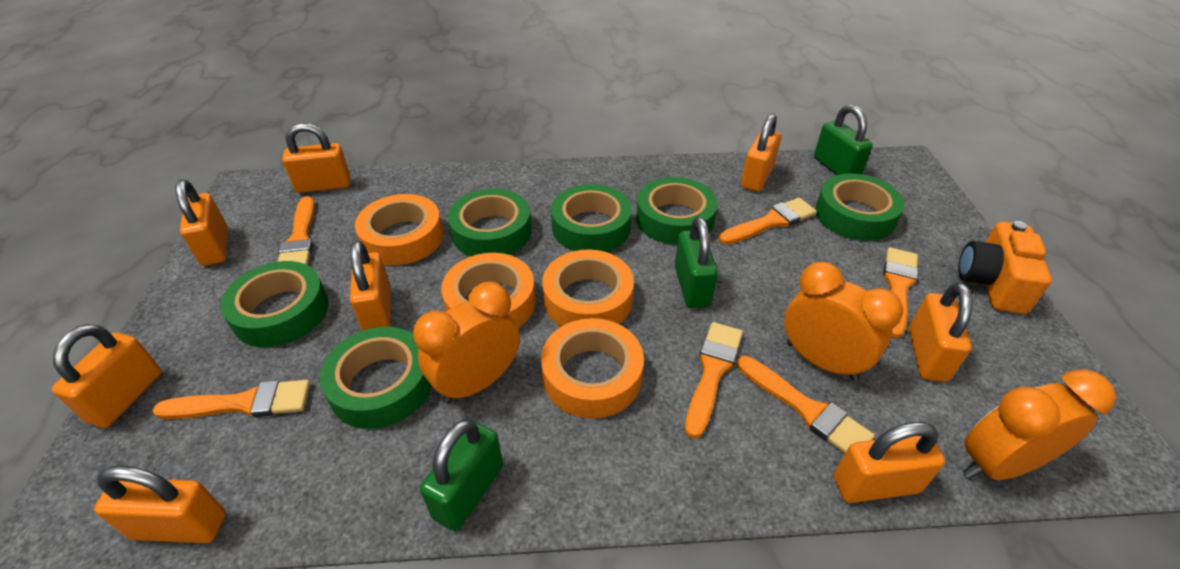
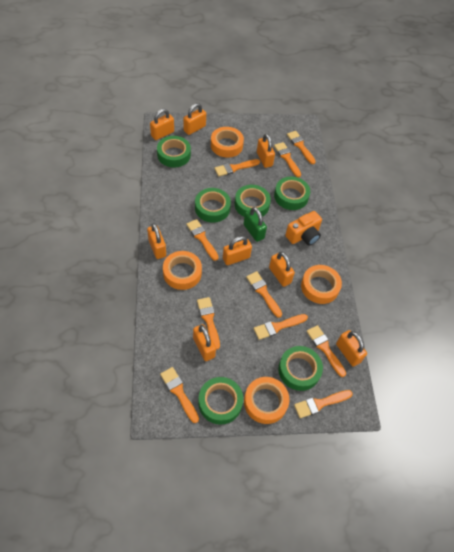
green padlock: 3 -> 1
orange brush: 6 -> 10
orange clock: 3 -> 0

